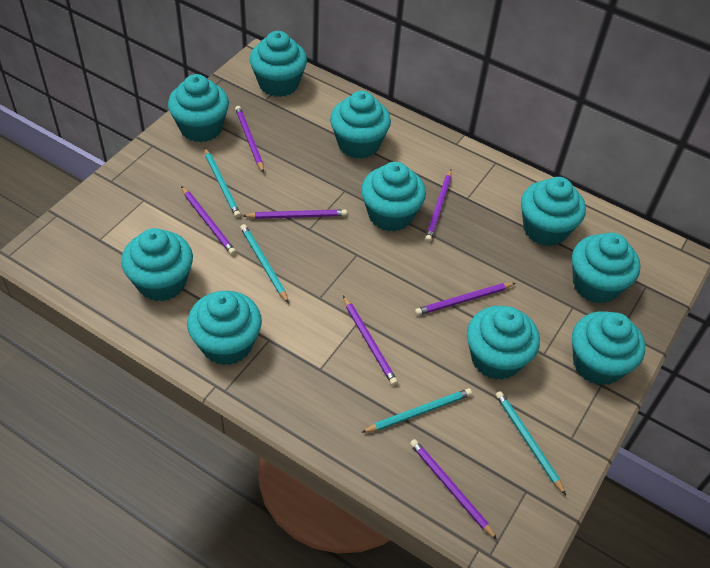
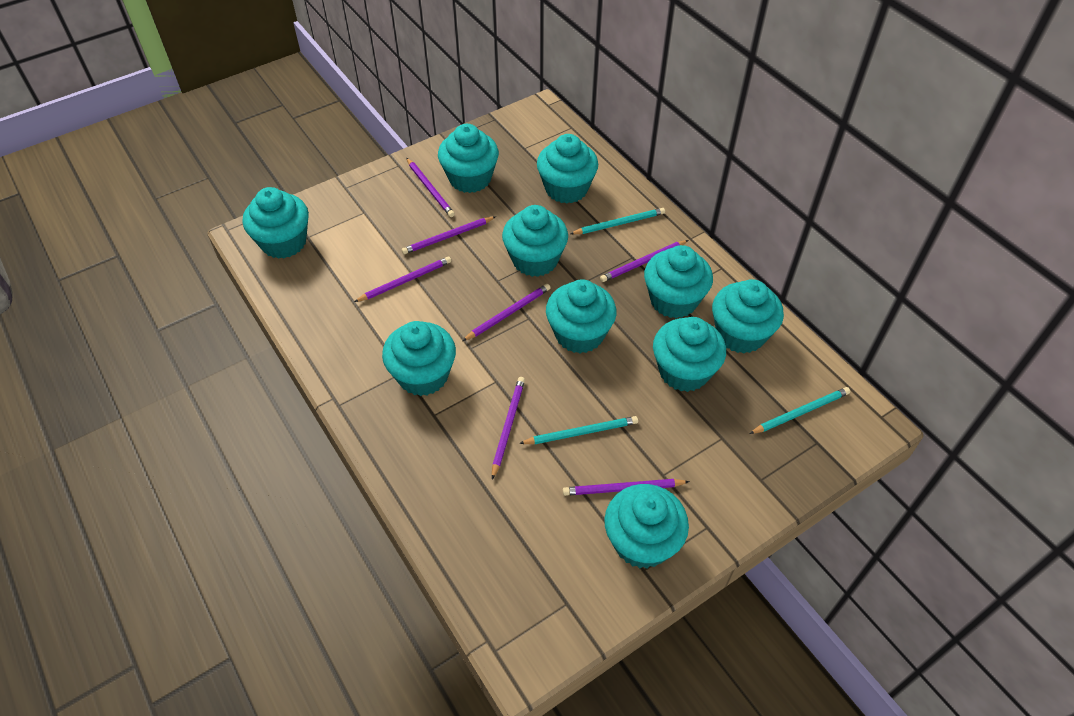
turquoise pencil: 4 -> 3

